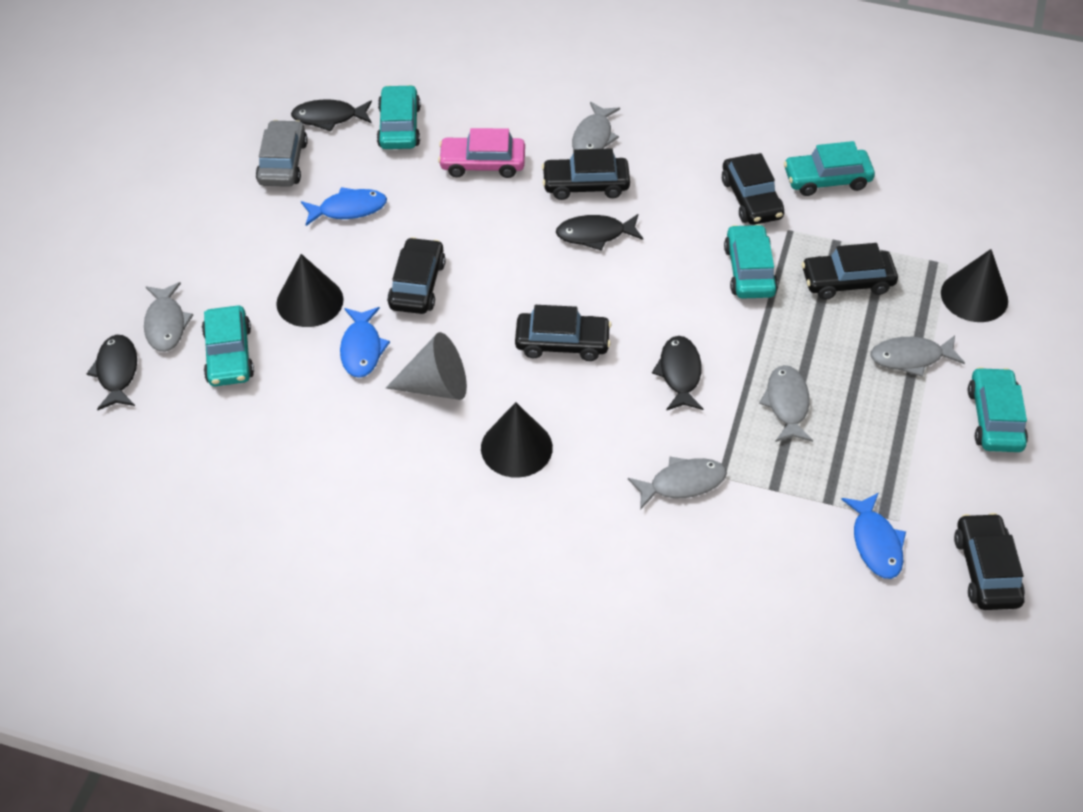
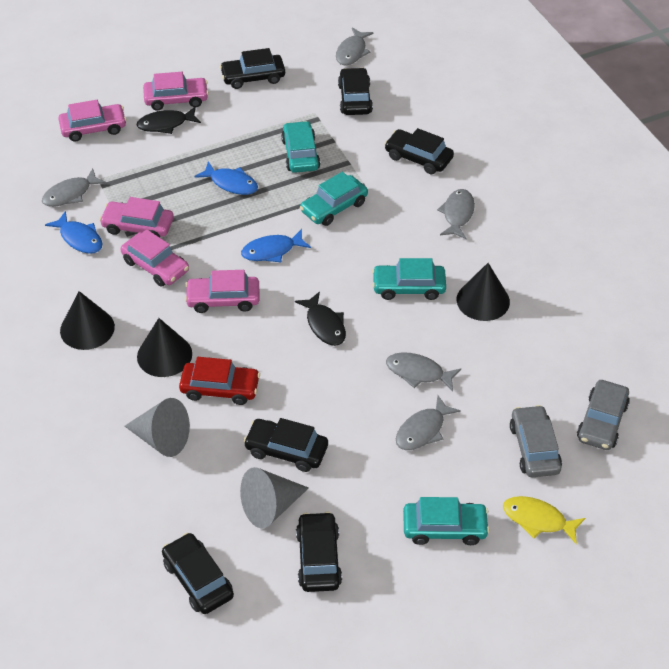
black fish: 4 -> 2
grey car: 1 -> 2
grey cone: 1 -> 2
pink car: 1 -> 5
red car: 0 -> 1
turquoise car: 5 -> 4
yellow fish: 0 -> 1

